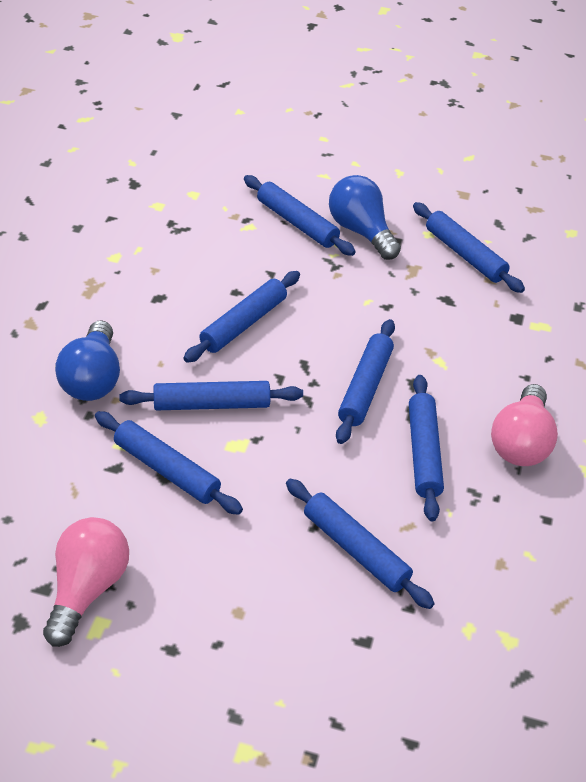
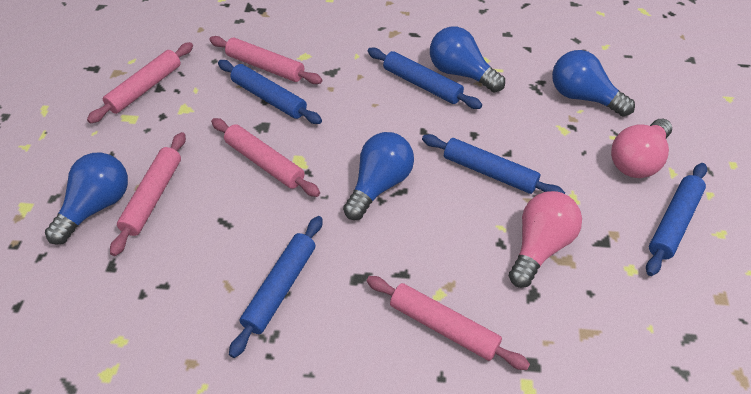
blue light bulb: 2 -> 4
blue rolling pin: 8 -> 5
pink rolling pin: 0 -> 5

